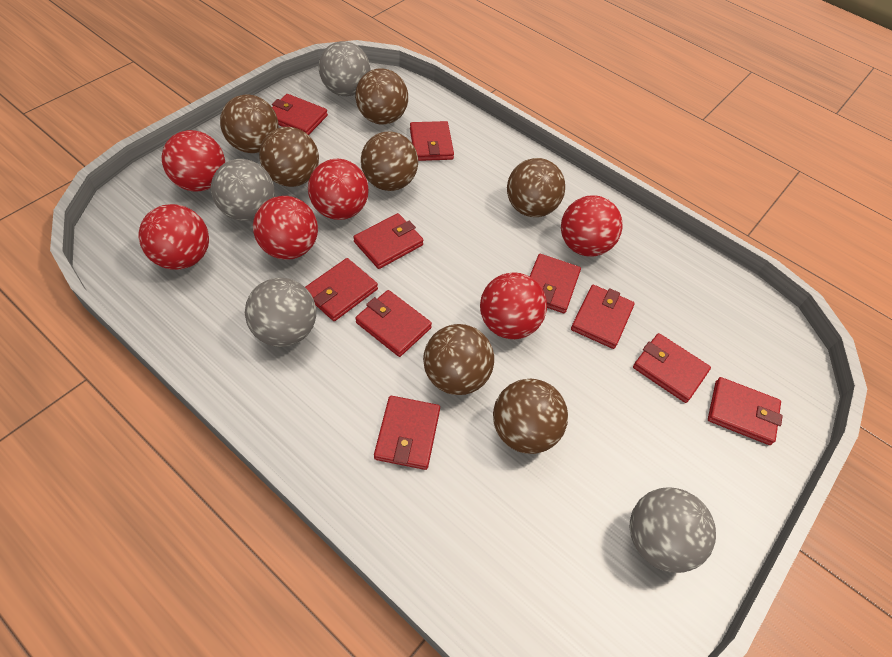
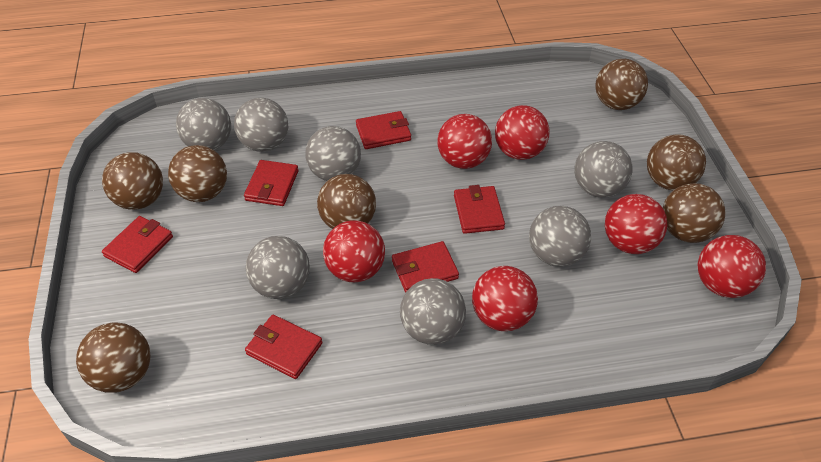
grey ball: 4 -> 7
red wallet: 10 -> 6

